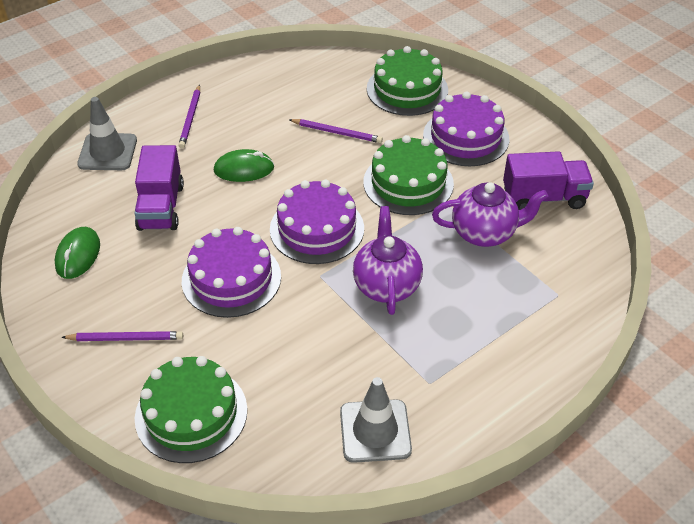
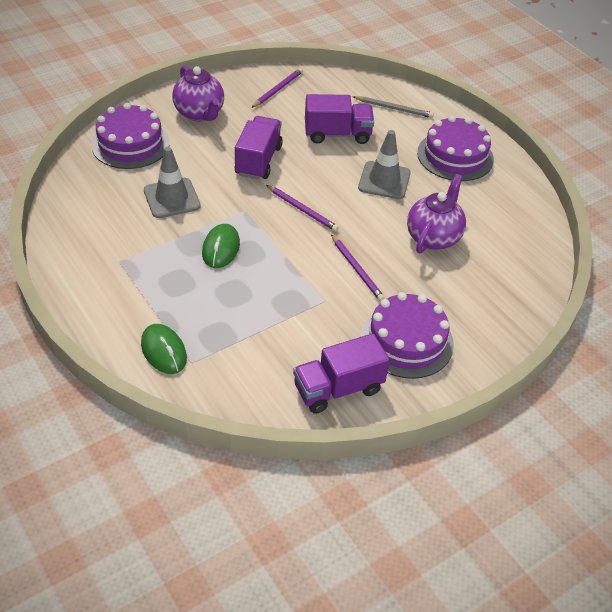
green cake: 3 -> 0
grey pencil: 0 -> 1
purple truck: 2 -> 3

